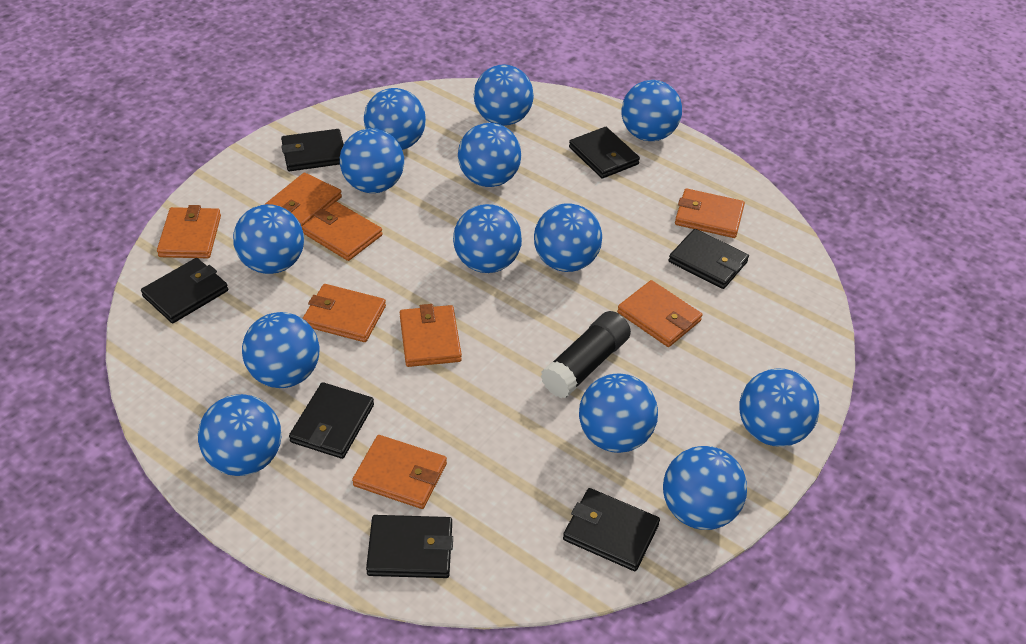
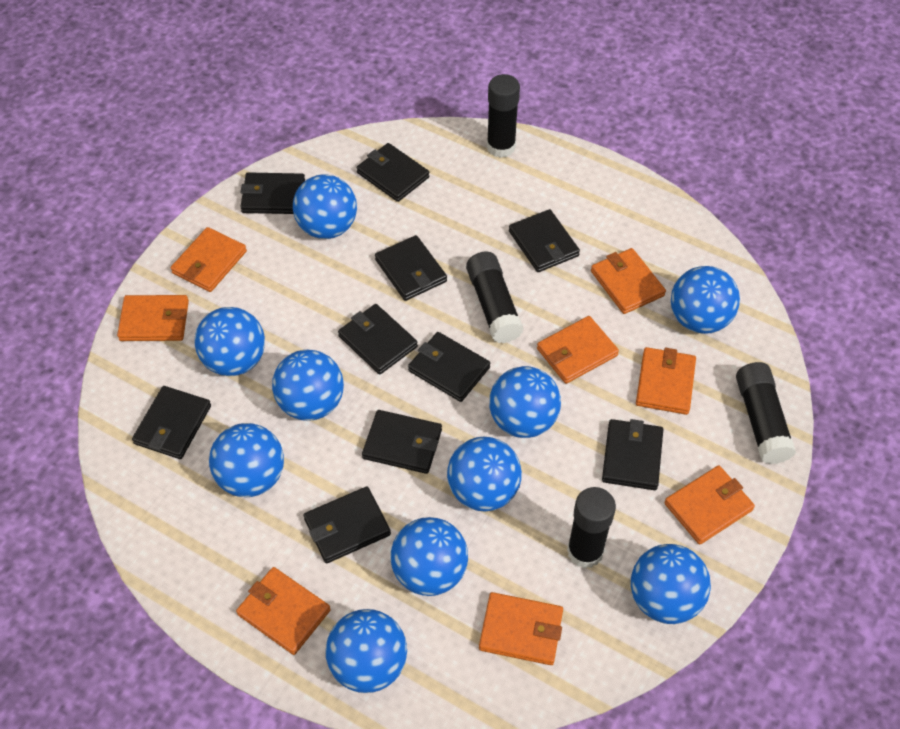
black glue stick: 1 -> 4
black wallet: 7 -> 10
blue ball: 13 -> 10

